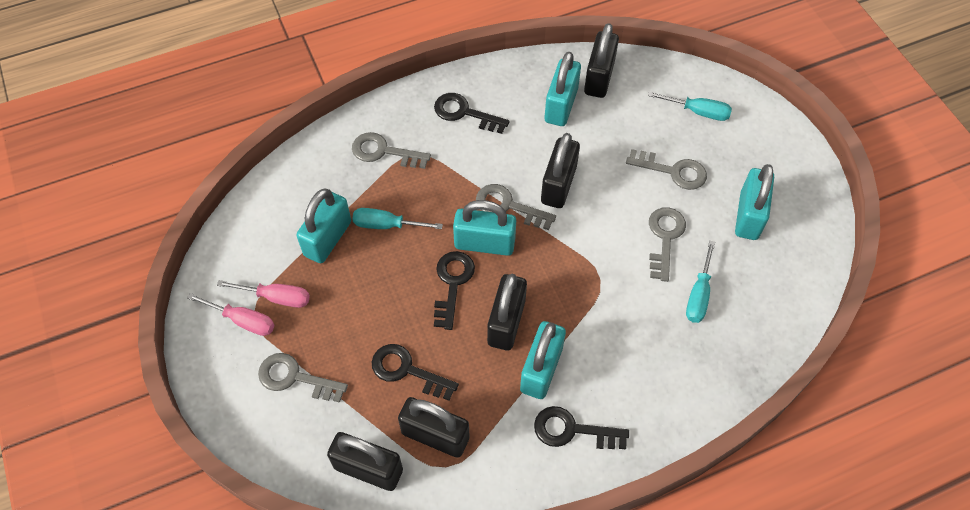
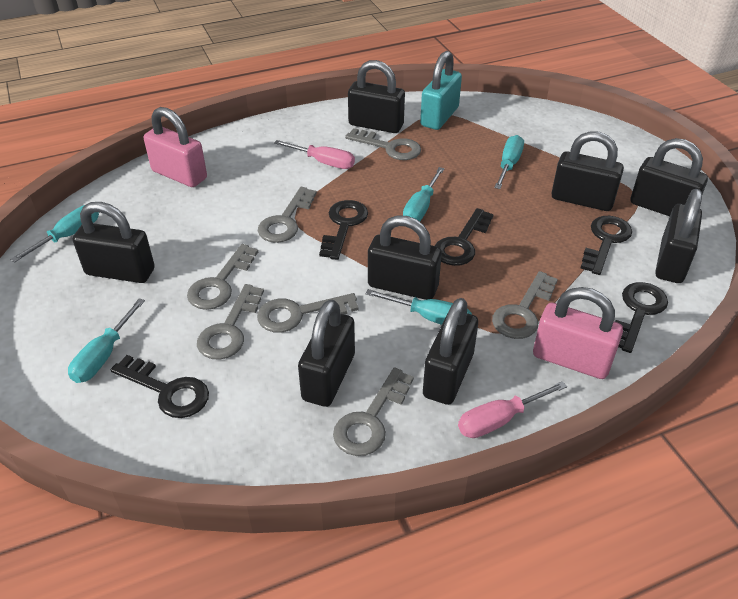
black key: 4 -> 5
black padlock: 5 -> 8
grey key: 5 -> 7
pink padlock: 0 -> 2
turquoise padlock: 5 -> 1
turquoise screwdriver: 3 -> 5

